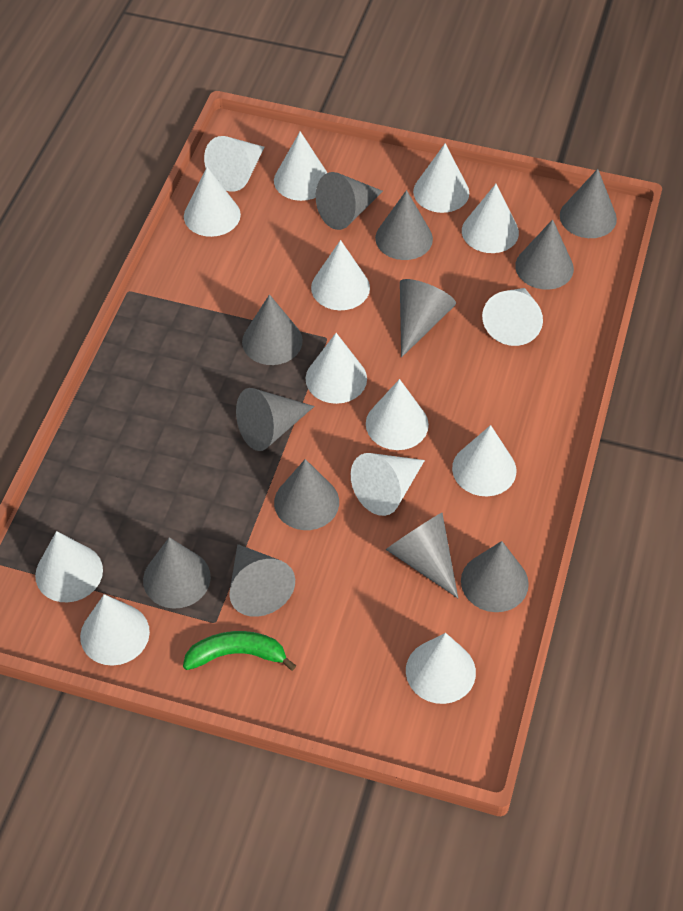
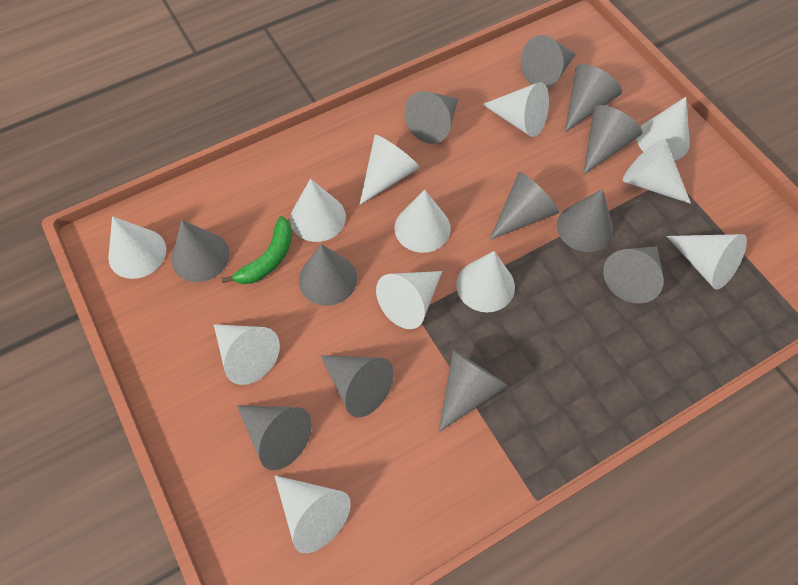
white cone: 14 -> 12

